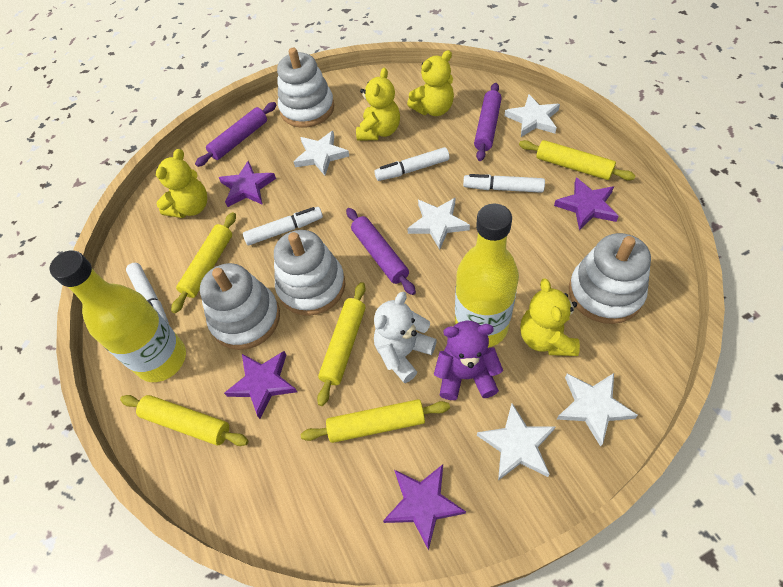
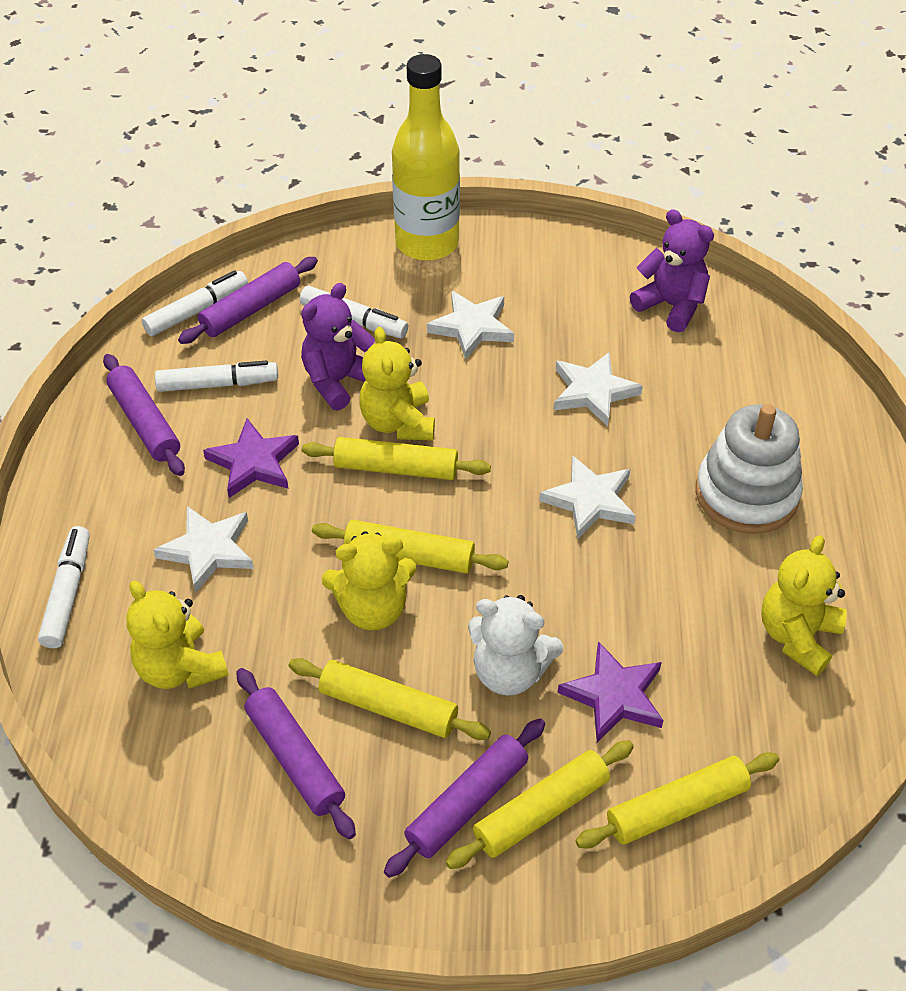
purple rolling pin: 3 -> 4
purple star: 4 -> 2
purple teddy bear: 1 -> 2
white stacking toy: 4 -> 1
white star: 5 -> 4
yellow bottle: 2 -> 1

